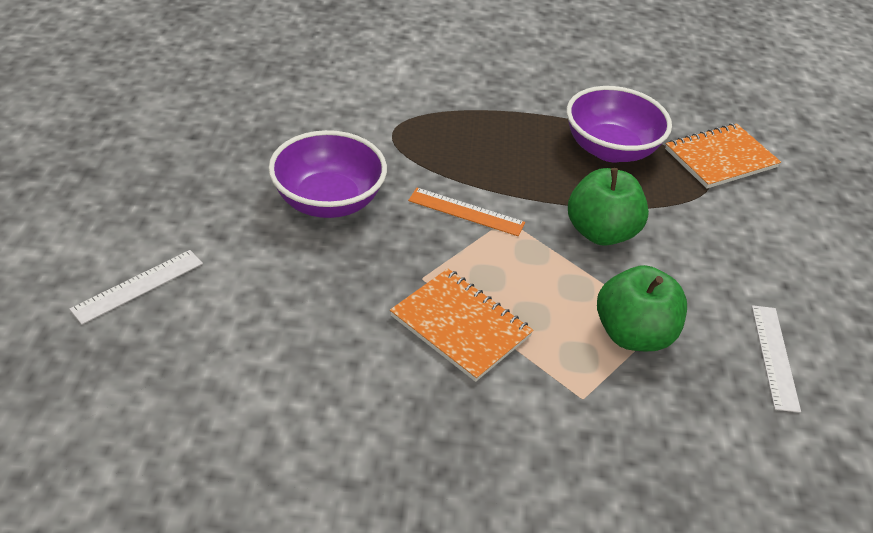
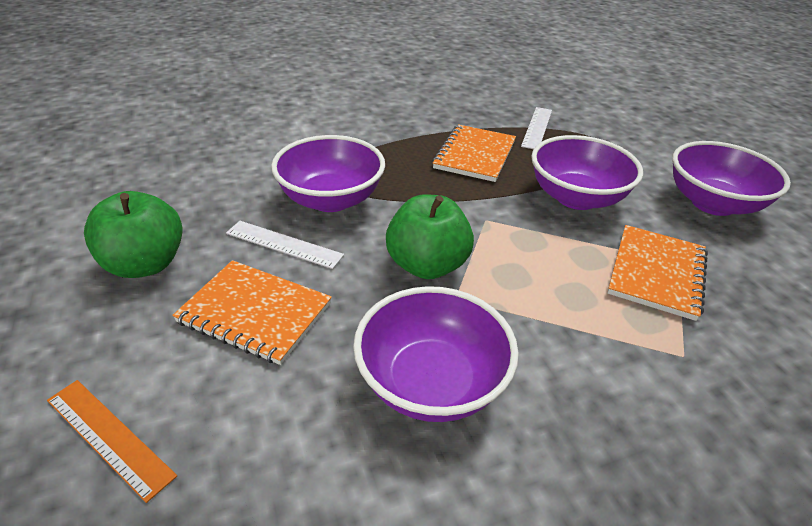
orange notebook: 2 -> 3
purple bowl: 2 -> 4

